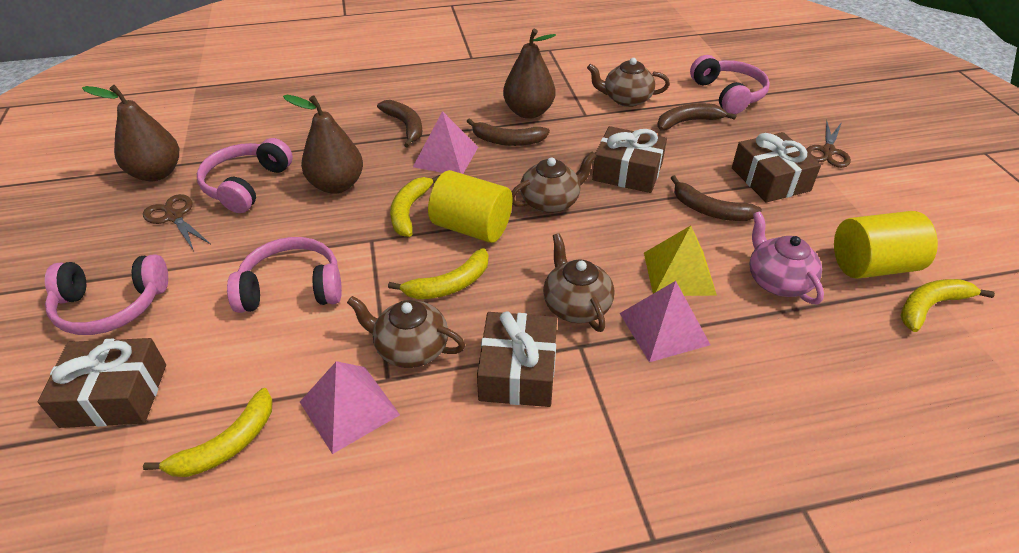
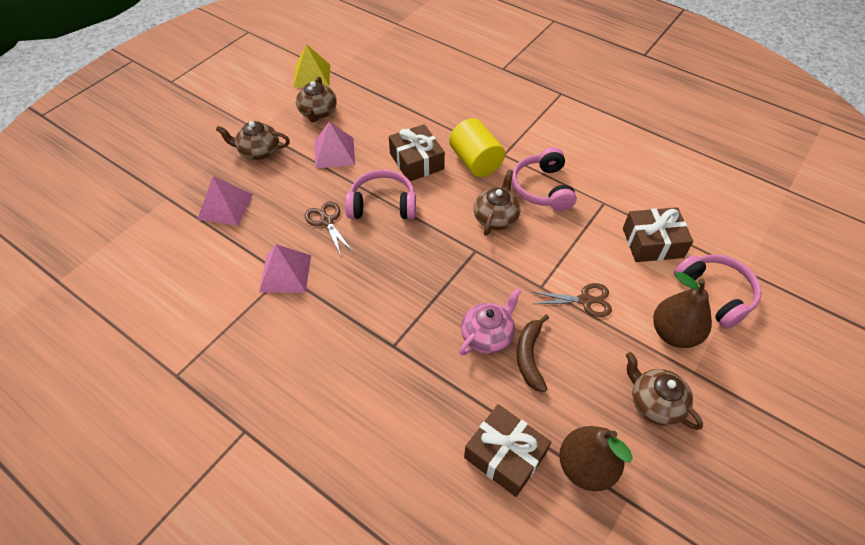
brown banana: 4 -> 1
brown gift: 4 -> 3
brown pear: 3 -> 2
pink headphones: 4 -> 3
yellow banana: 4 -> 0
yellow cylinder: 2 -> 1

